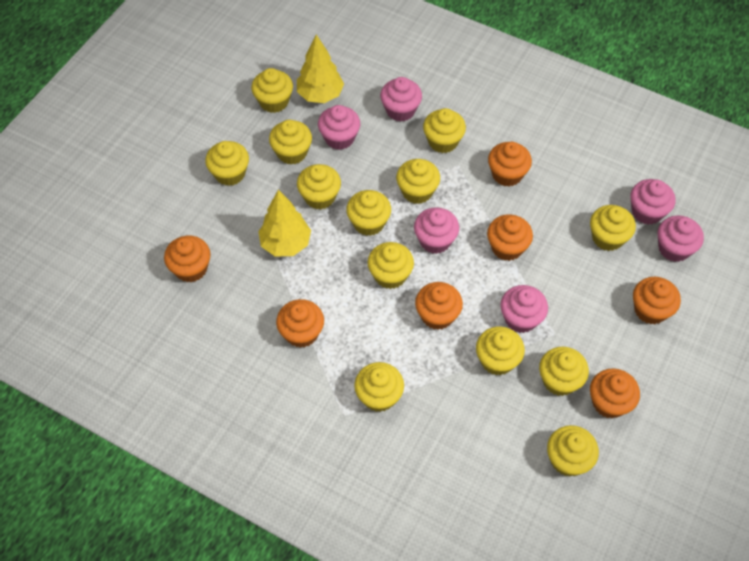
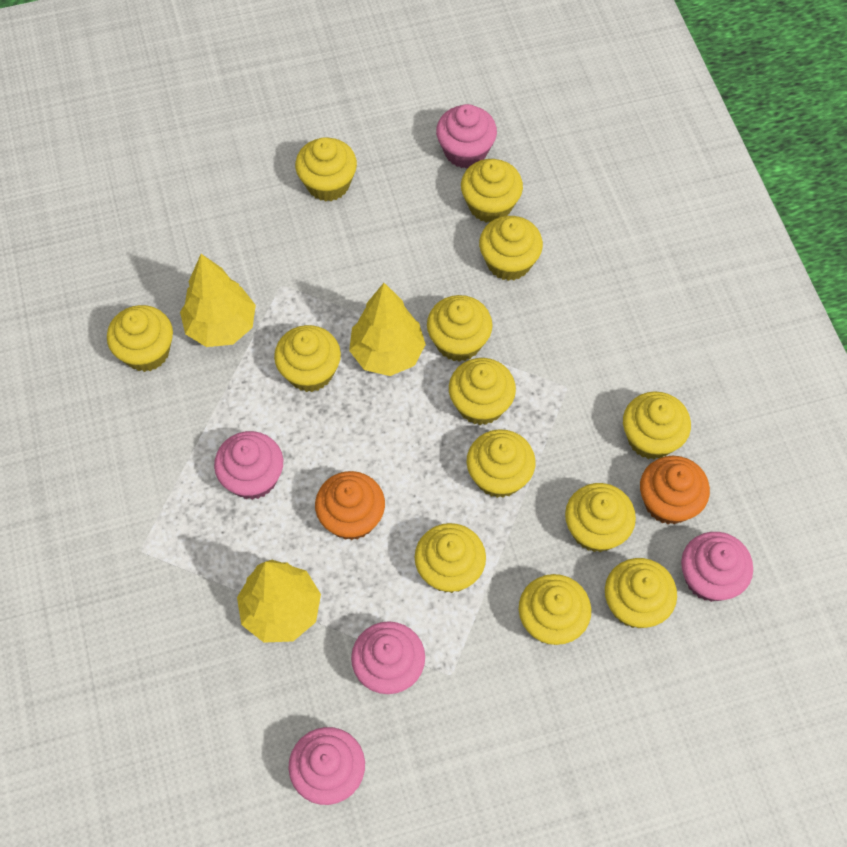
orange cupcake: 7 -> 2
pink cupcake: 6 -> 5
yellow tree: 2 -> 3

